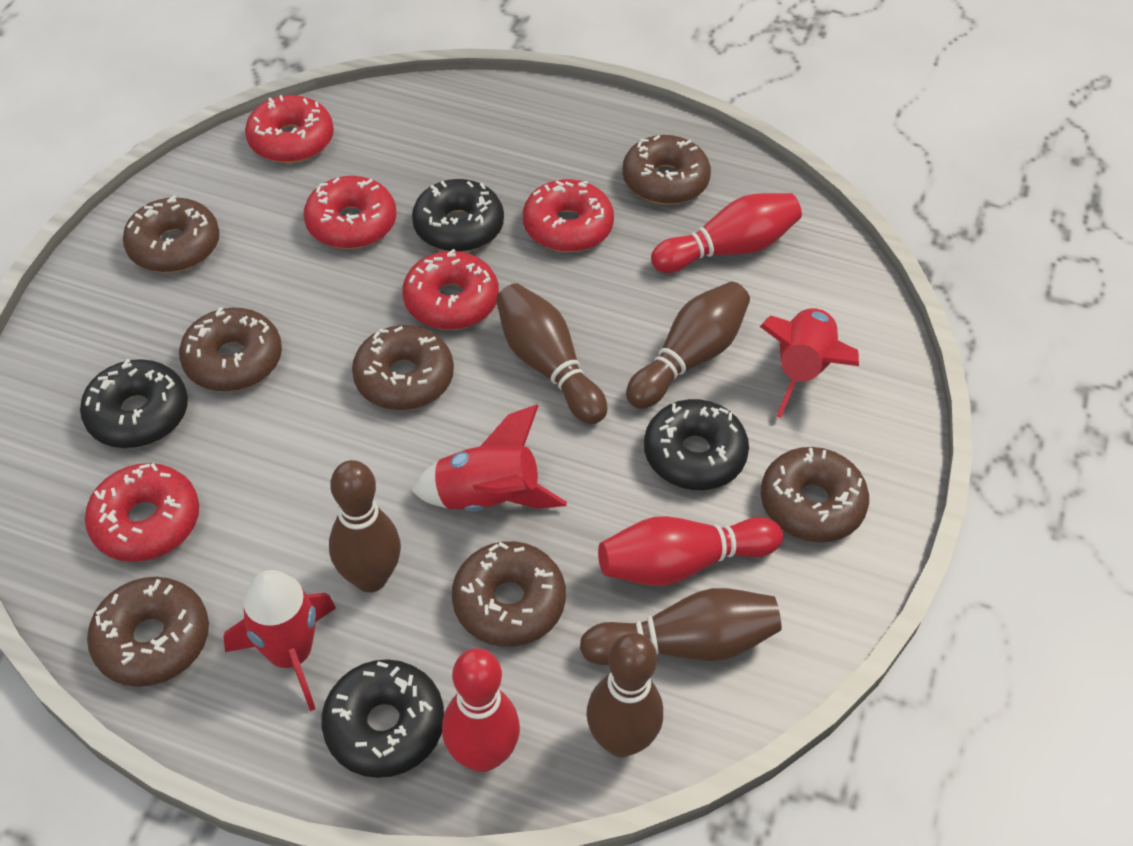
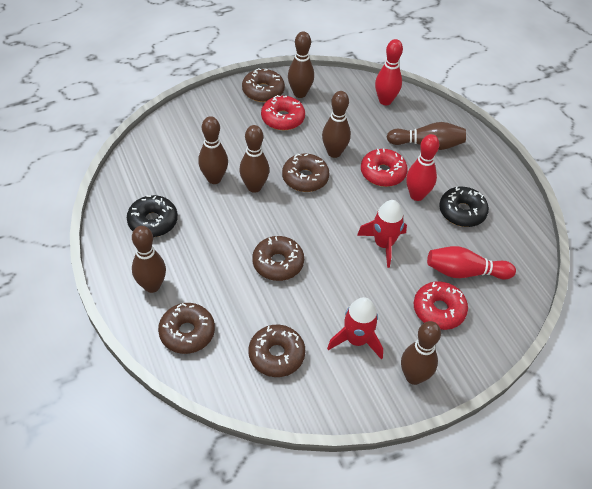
black donut: 4 -> 2
brown bowling pin: 5 -> 7
brown donut: 7 -> 5
red donut: 5 -> 3
red rocket: 3 -> 2

